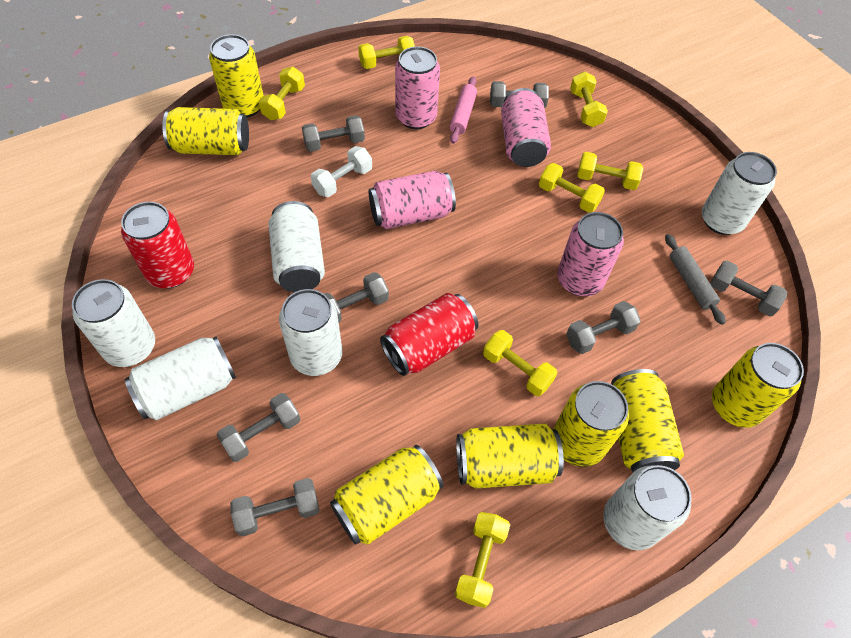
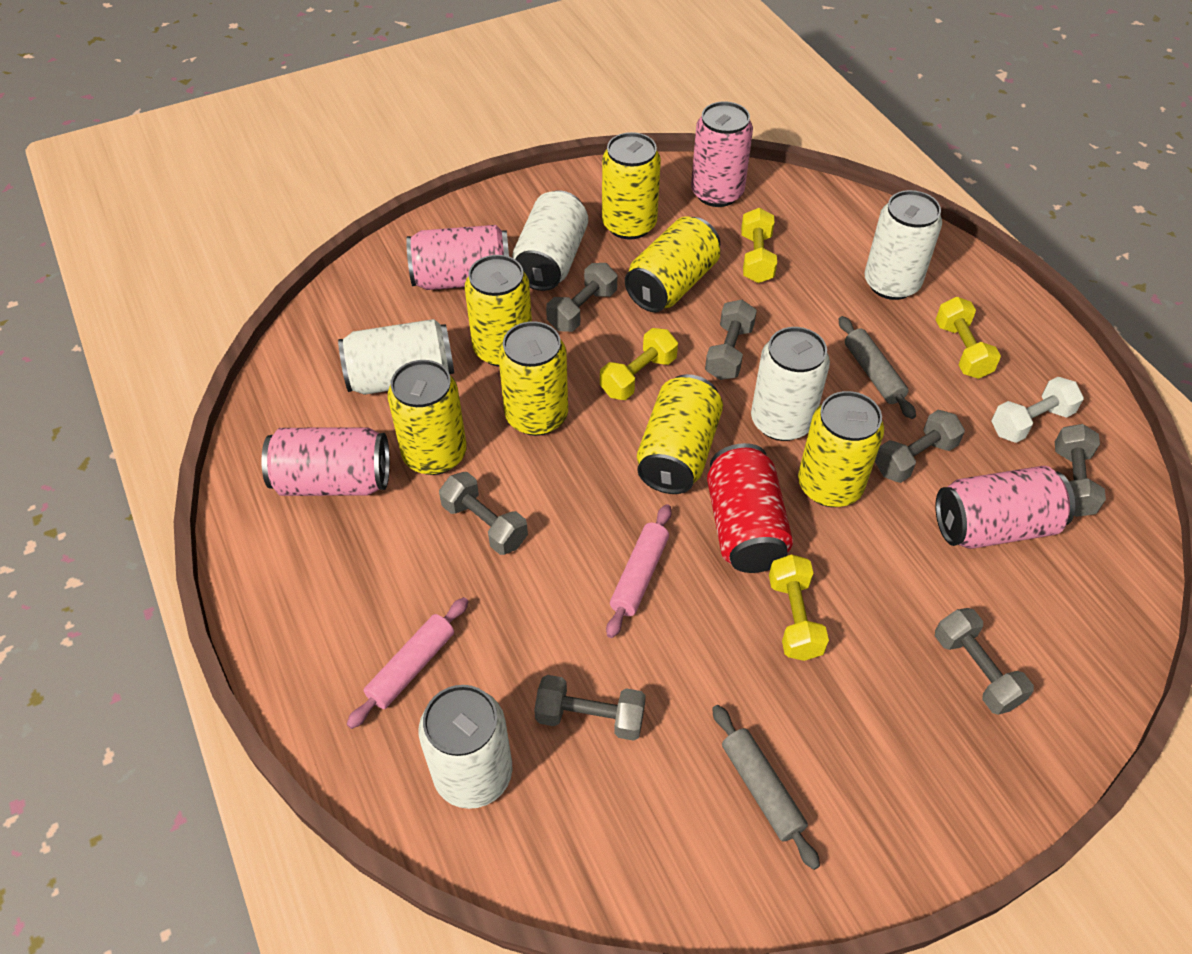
grey rolling pin: 1 -> 2
pink rolling pin: 1 -> 2
red can: 2 -> 1
white can: 6 -> 5
yellow dumbbell: 7 -> 4

